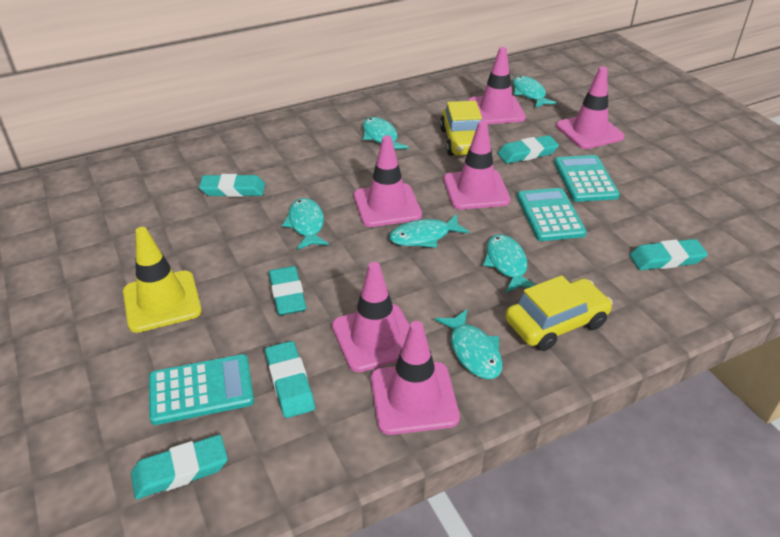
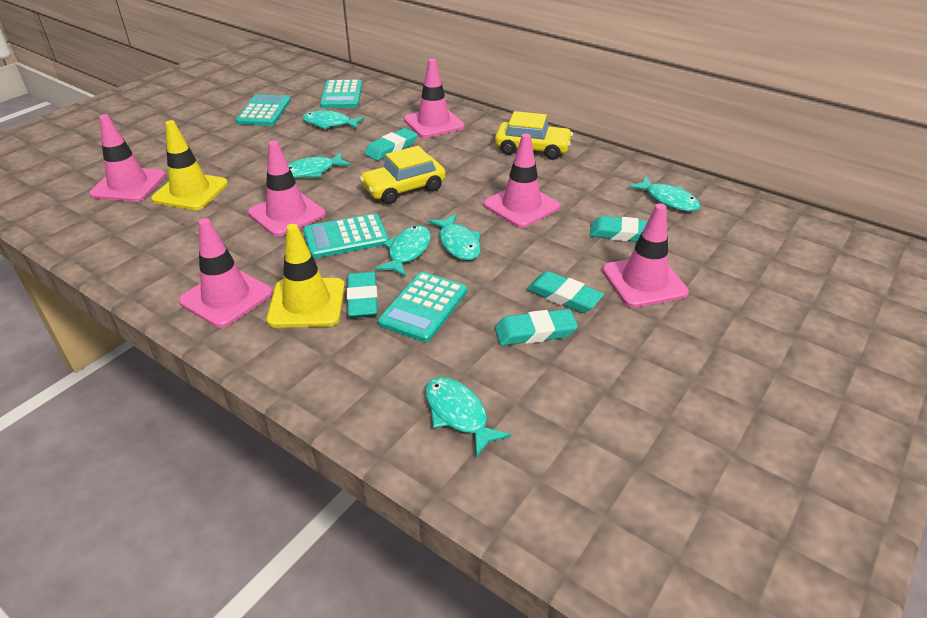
turquoise calculator: 3 -> 4
turquoise eraser: 6 -> 5
yellow traffic cone: 1 -> 2

